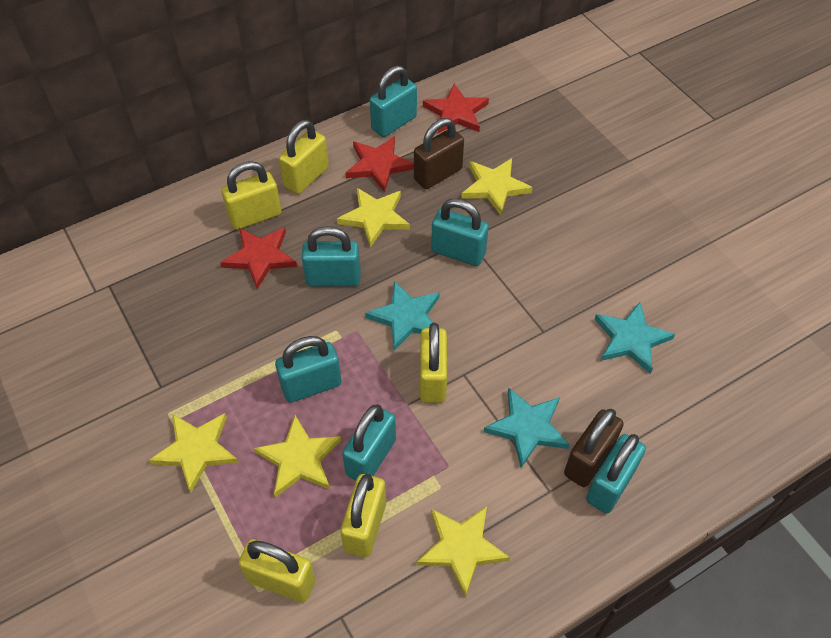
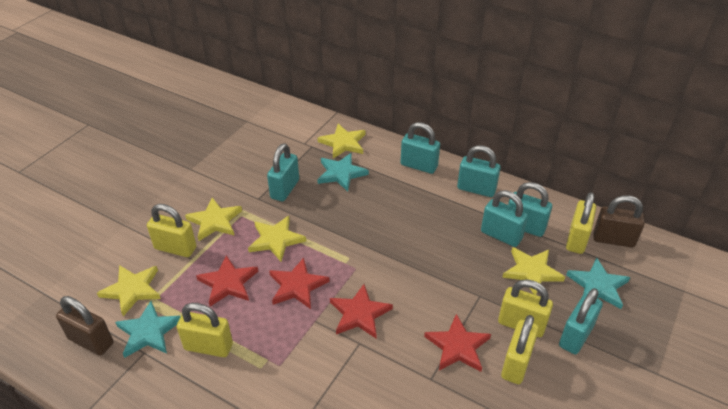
red star: 3 -> 4

